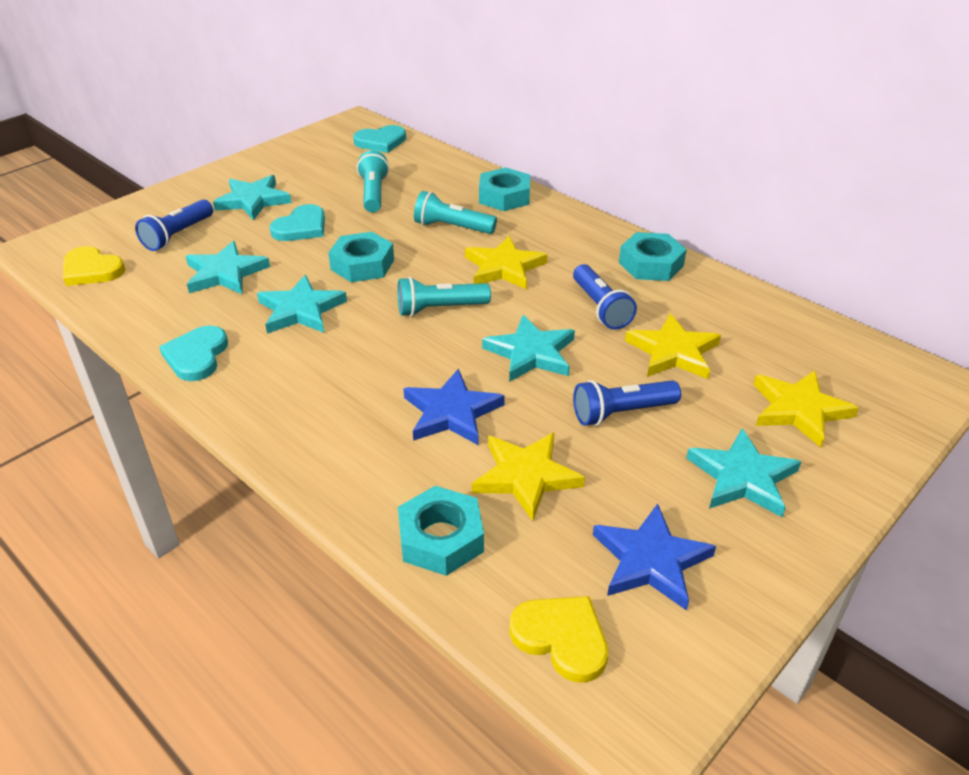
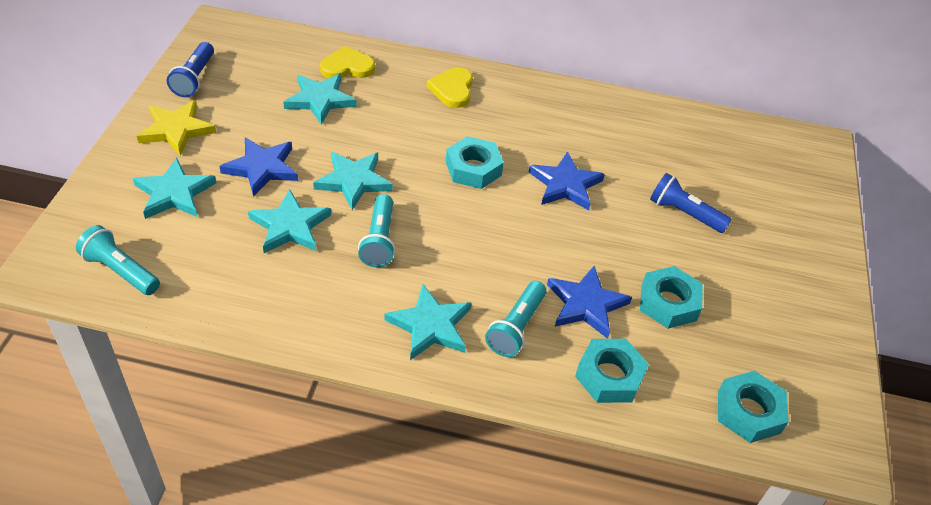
blue flashlight: 3 -> 2
blue star: 2 -> 3
turquoise heart: 3 -> 0
yellow star: 4 -> 1

